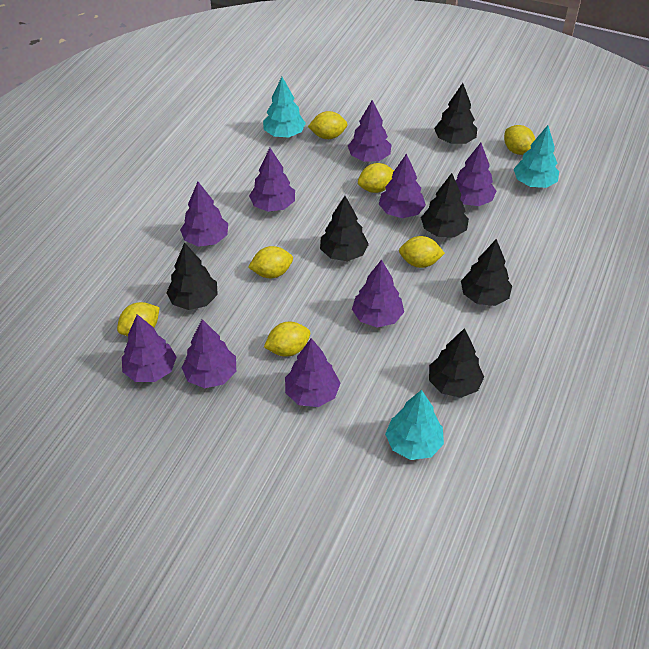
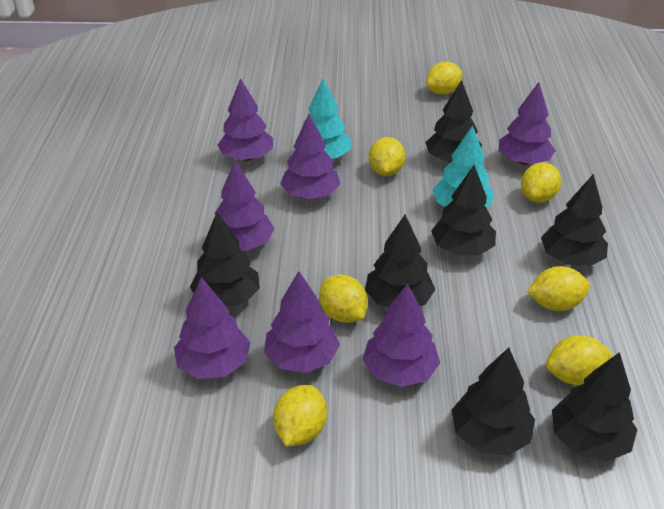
black tree: 6 -> 7
purple tree: 9 -> 7
turquoise tree: 3 -> 2

